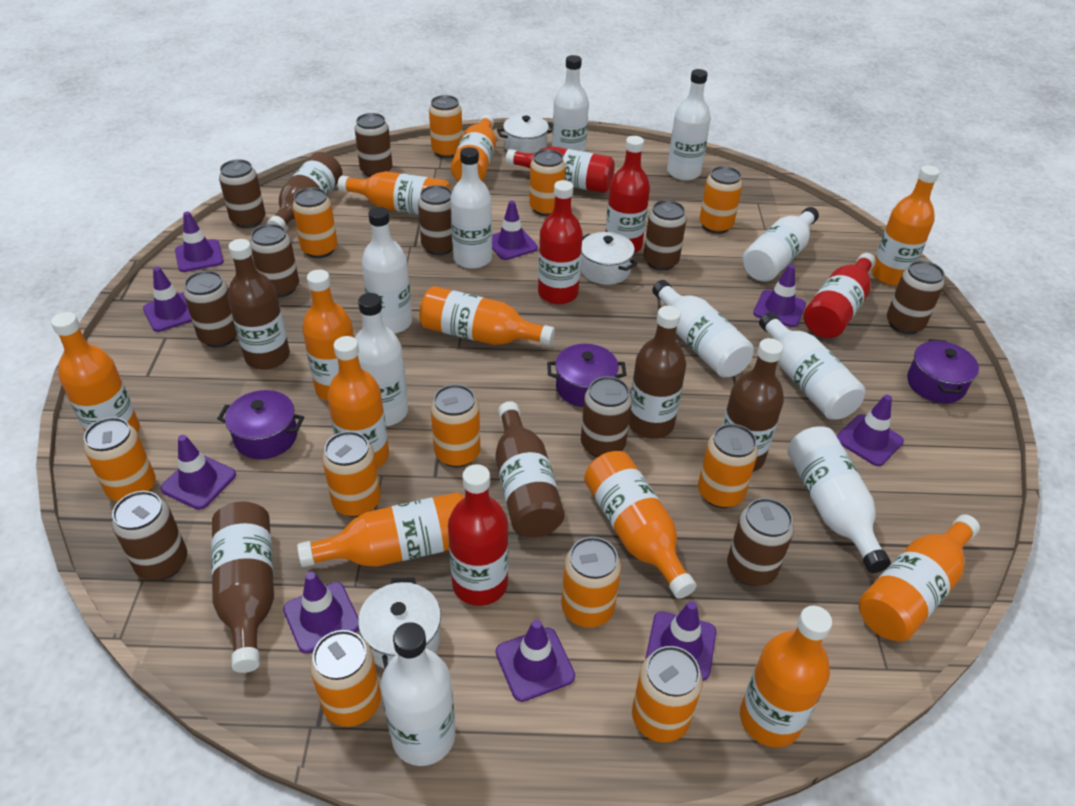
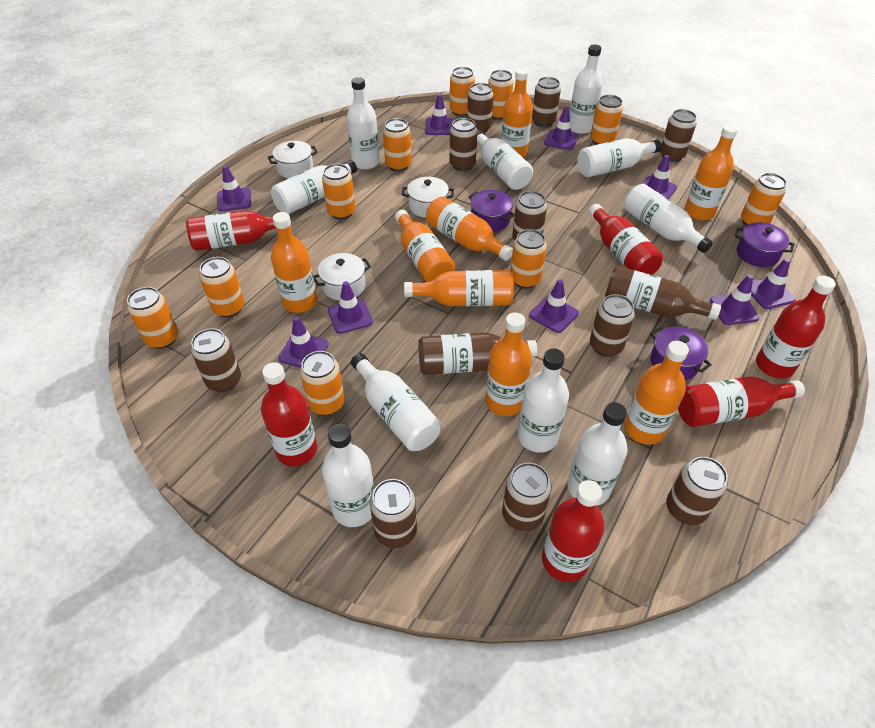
brown bottle: 6 -> 2
orange bottle: 11 -> 8
orange can: 11 -> 10
red bottle: 5 -> 6

